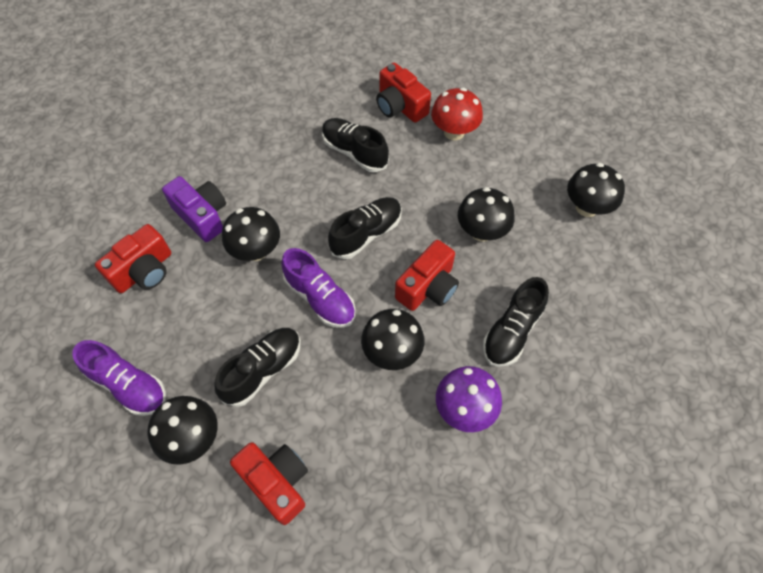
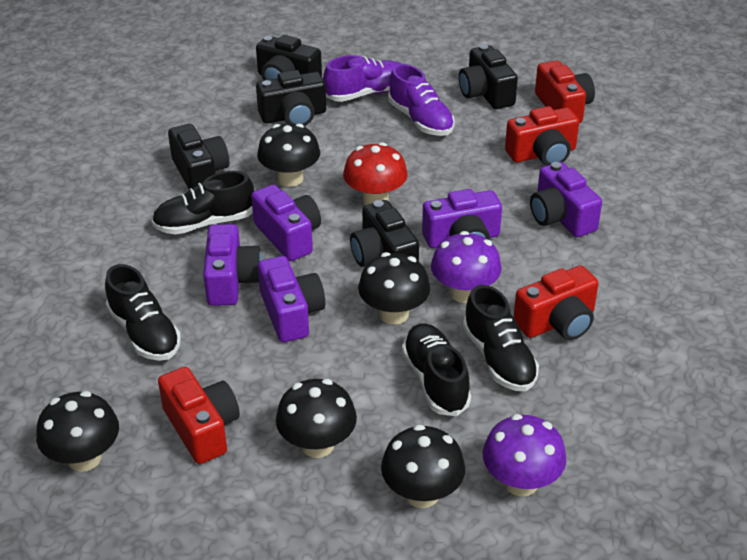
black camera: 0 -> 5
purple camera: 1 -> 5
purple mushroom: 1 -> 2

